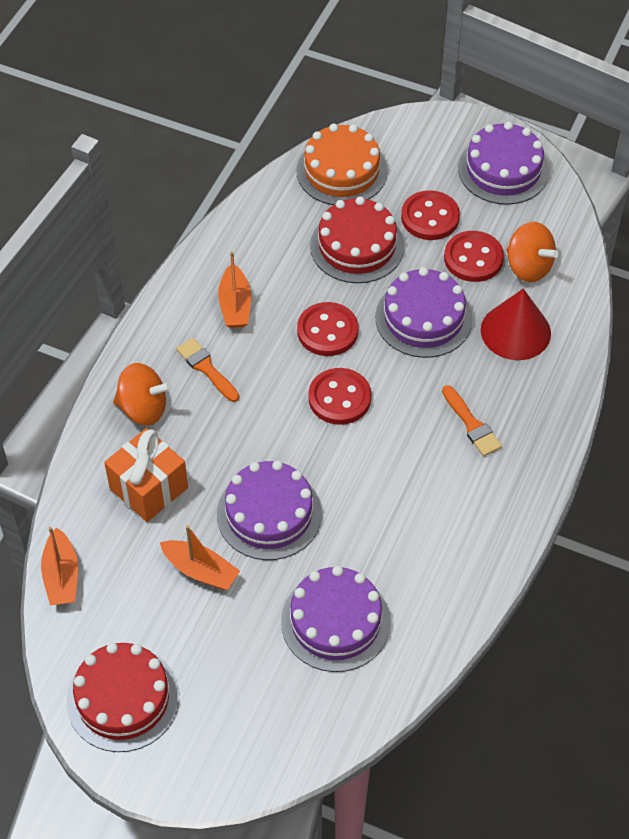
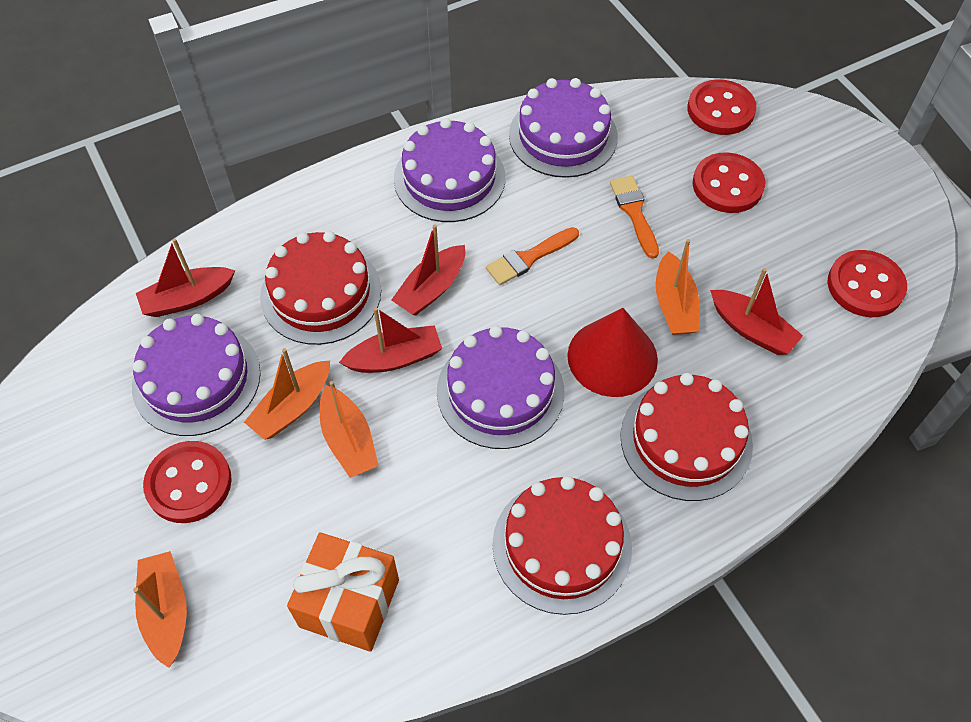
orange boat: 3 -> 4
orange cake: 1 -> 0
orange spinning top: 2 -> 0
red boat: 0 -> 4
red cake: 2 -> 3

